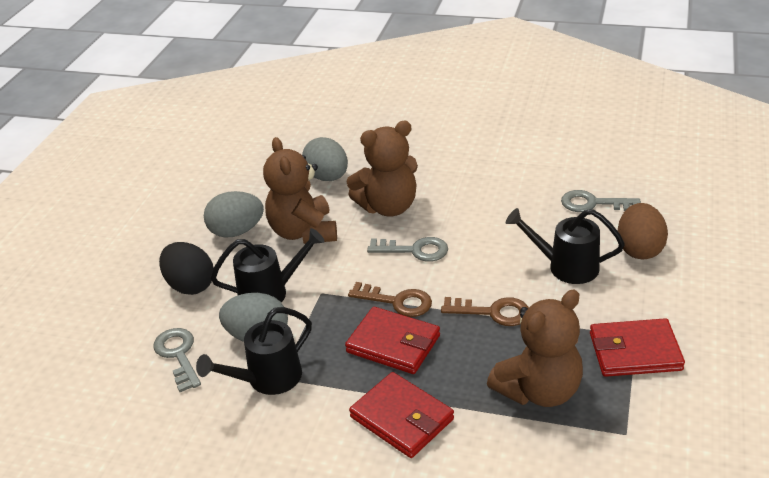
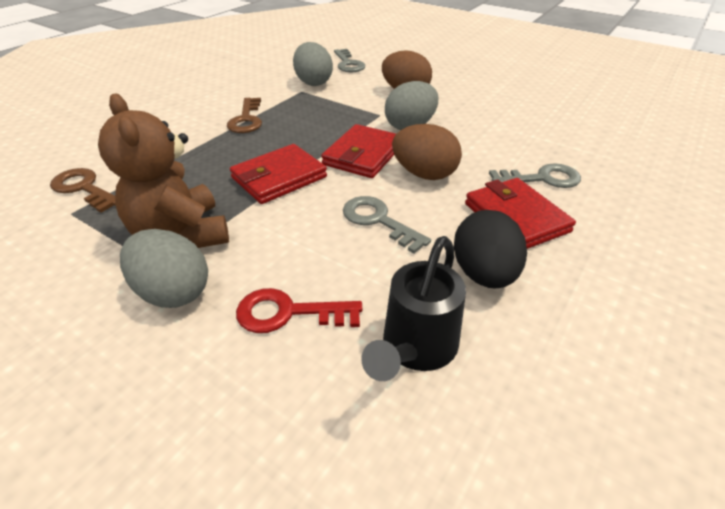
black watering can: 3 -> 1
brown egg: 1 -> 2
brown teddy bear: 3 -> 1
red key: 0 -> 1

